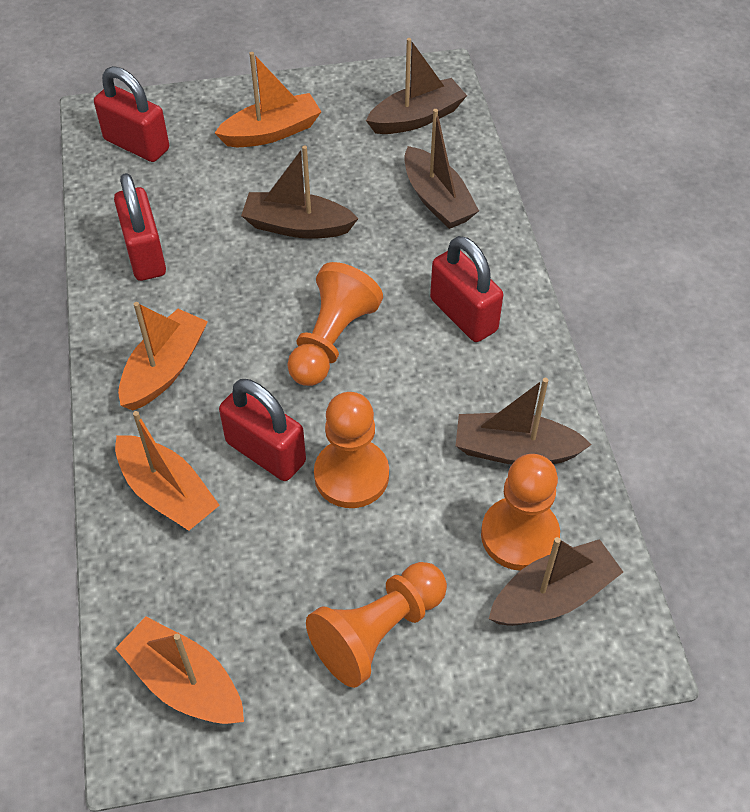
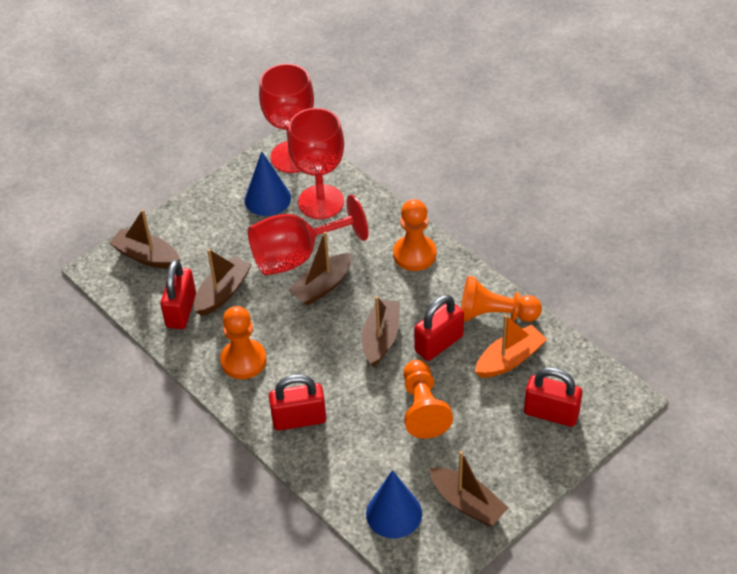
blue cone: 0 -> 2
orange boat: 4 -> 1
red goblet: 0 -> 3

